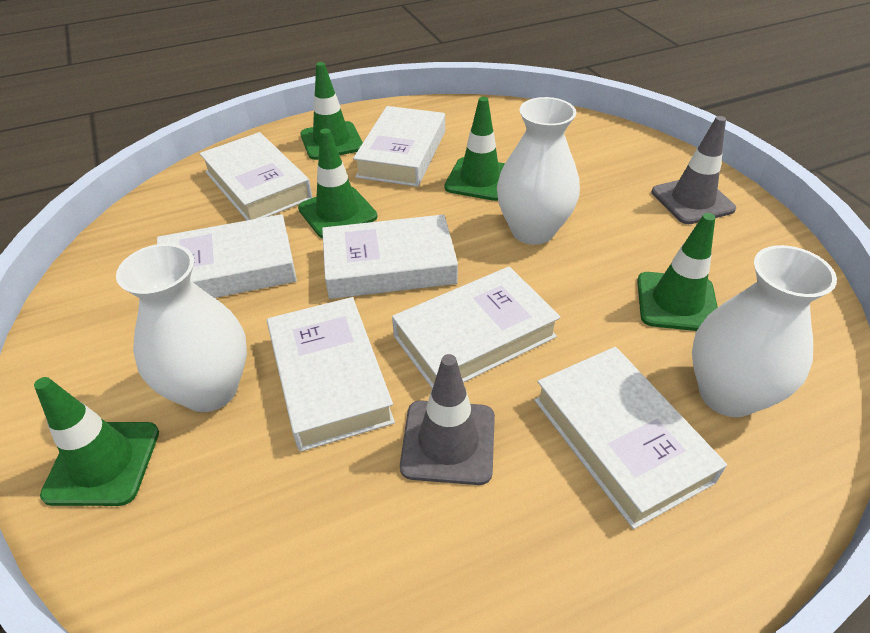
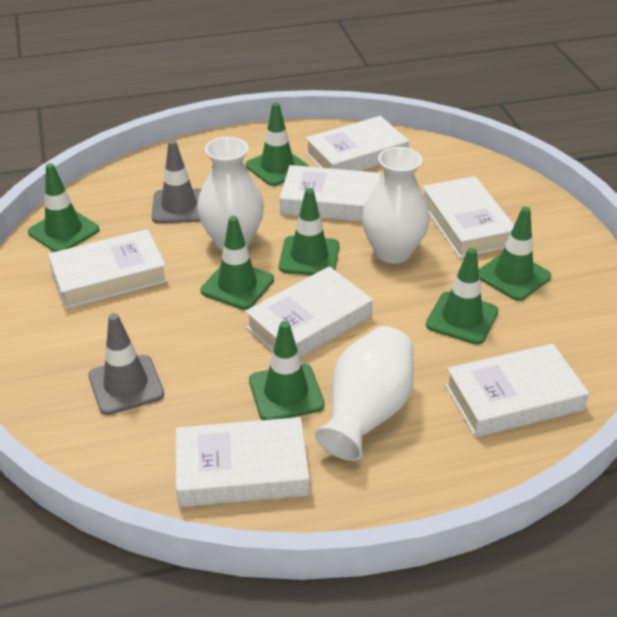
green traffic cone: 5 -> 7

